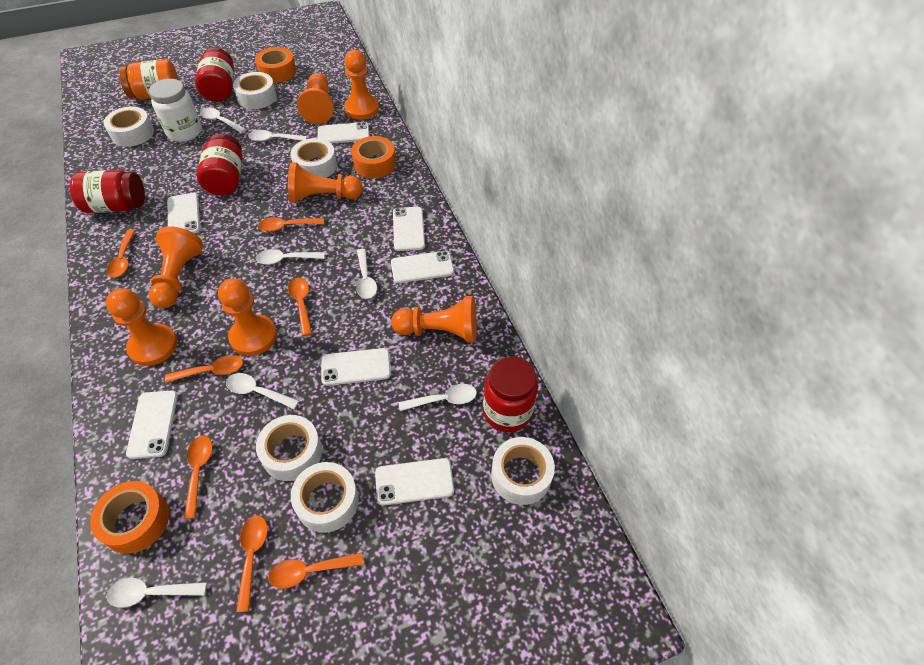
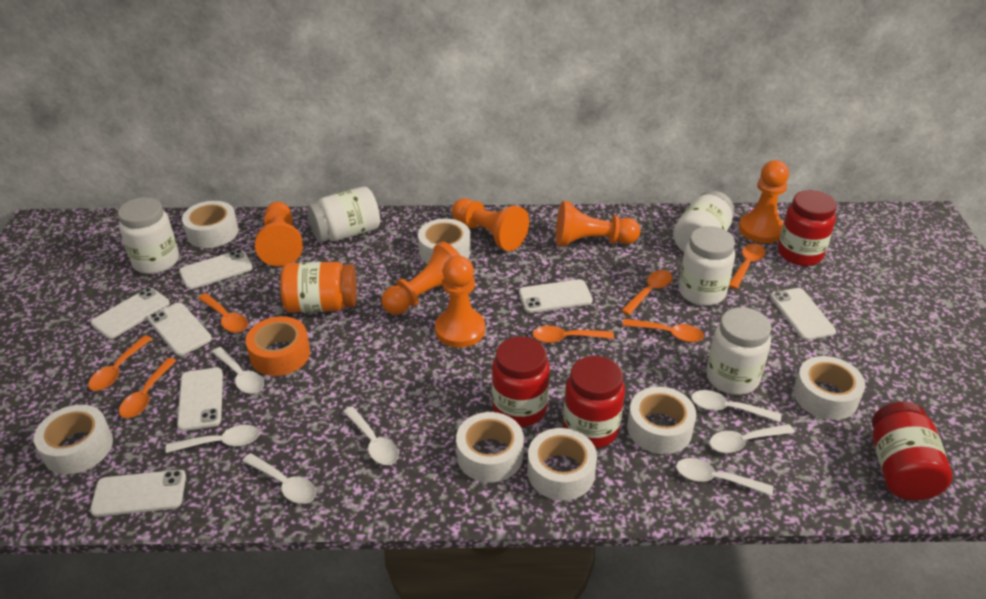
orange pawn: 7 -> 6
orange tape: 3 -> 1
white jar: 1 -> 5
white tape: 6 -> 7

